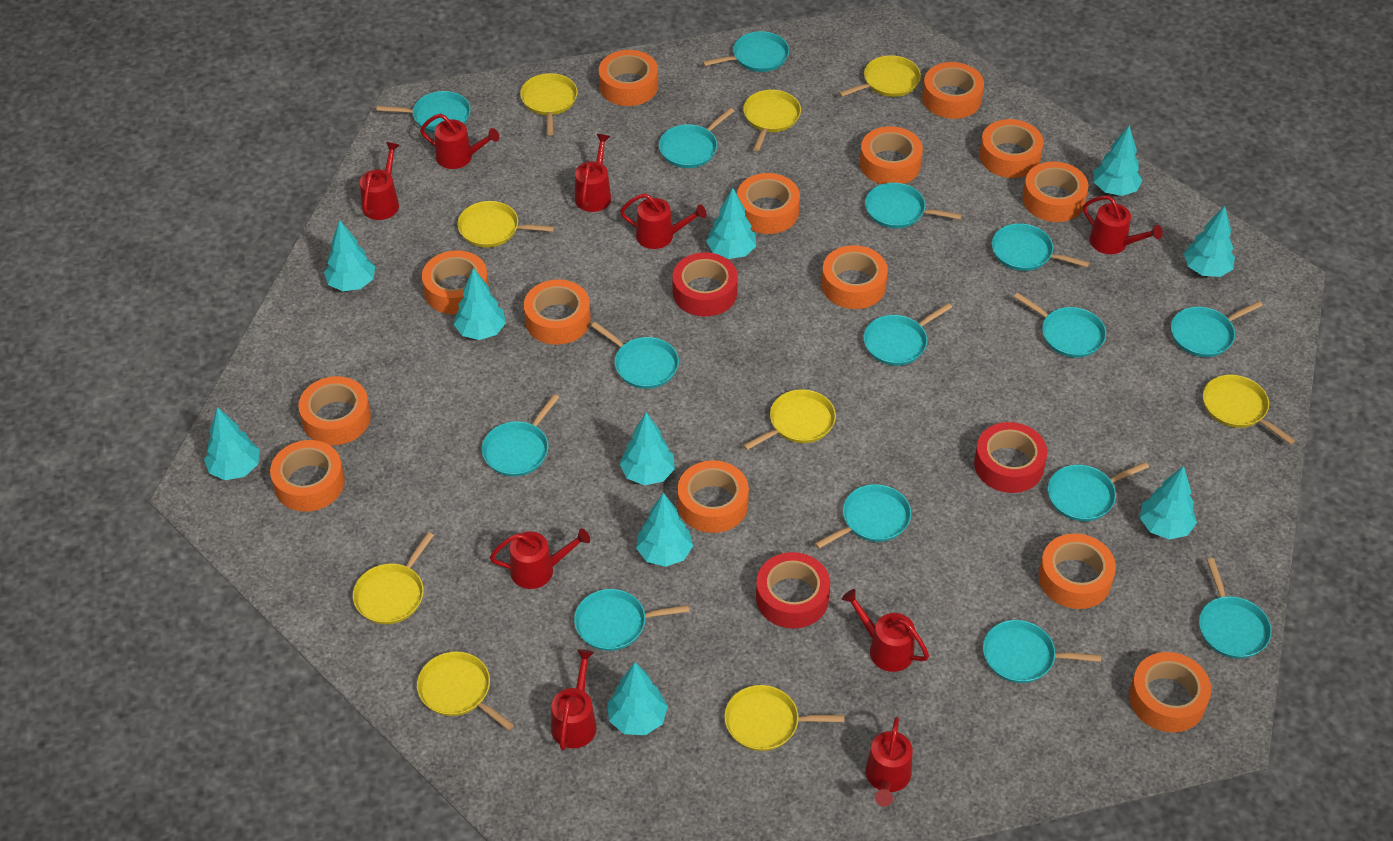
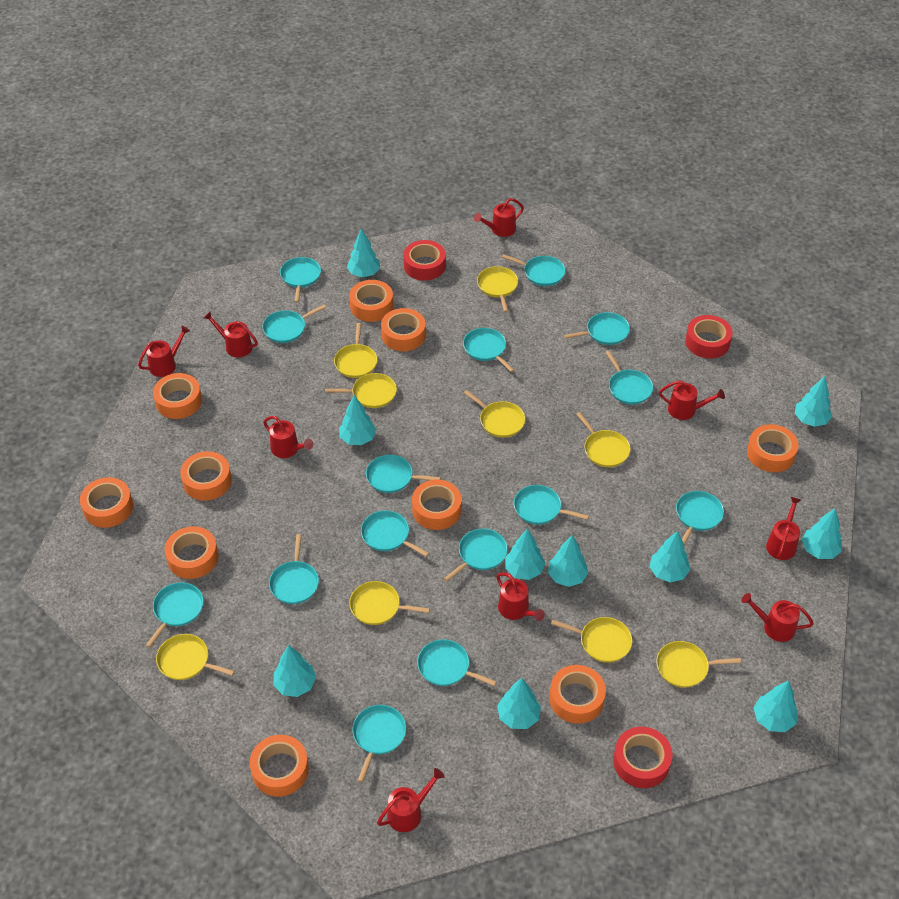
orange tape: 14 -> 10

